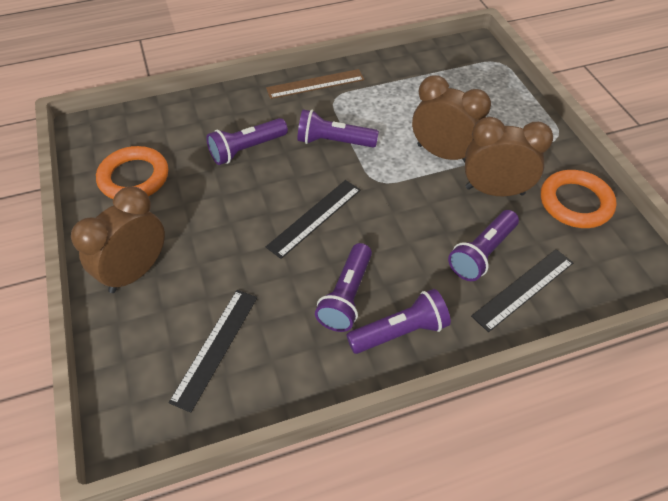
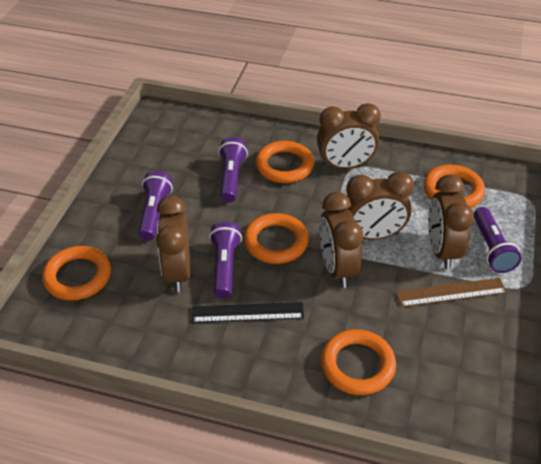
black ruler: 3 -> 1
brown clock: 3 -> 5
orange ring: 2 -> 5
purple flashlight: 5 -> 4

